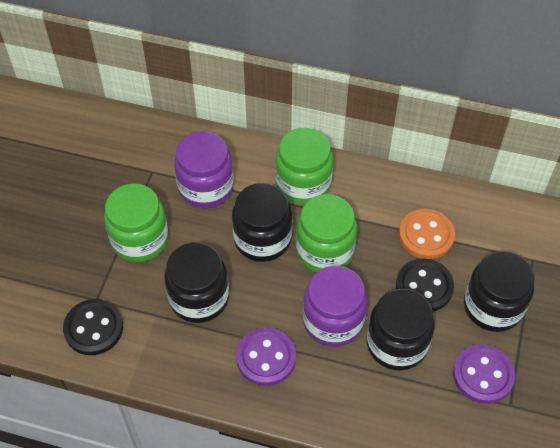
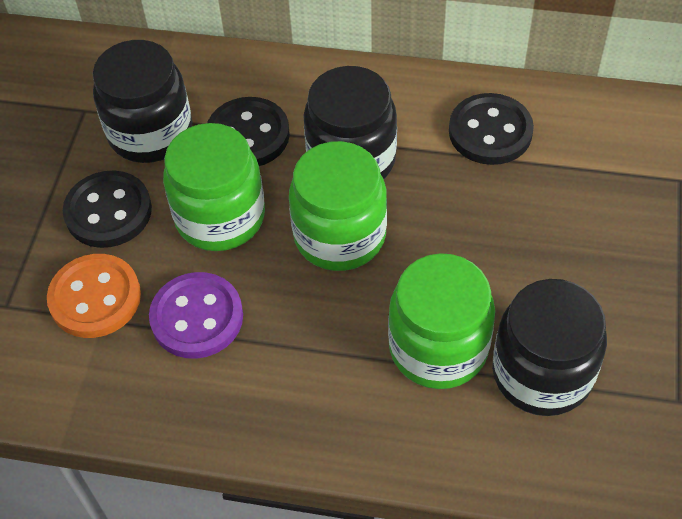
black button: 2 -> 3
black jar: 4 -> 3
purple button: 2 -> 1
purple jar: 2 -> 0

